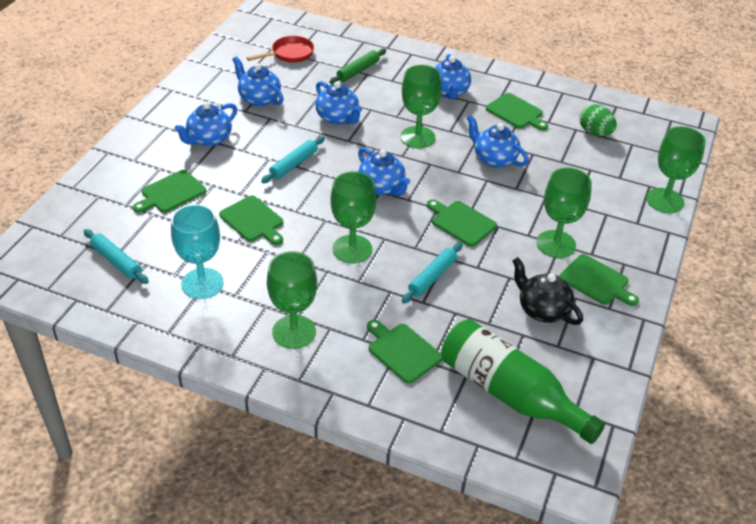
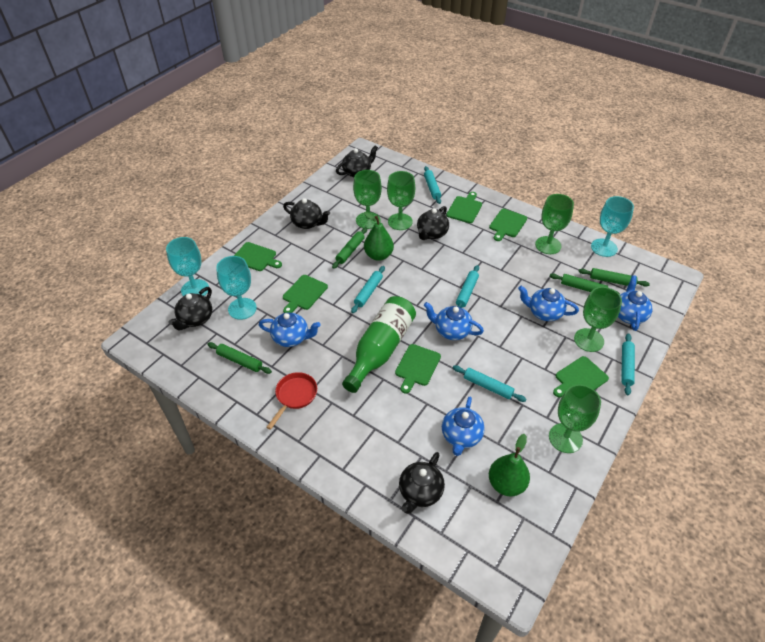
black teapot: 1 -> 5
blue teapot: 6 -> 5
green egg: 1 -> 0
green pear: 0 -> 2
green rolling pin: 1 -> 4
turquoise goblet: 1 -> 3
turquoise rolling pin: 3 -> 5

